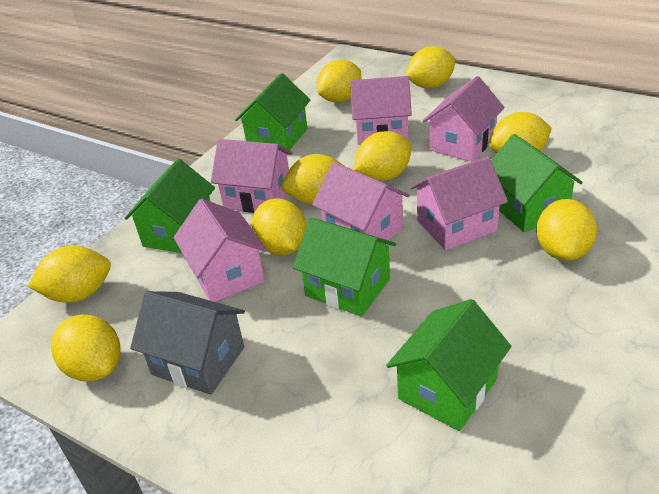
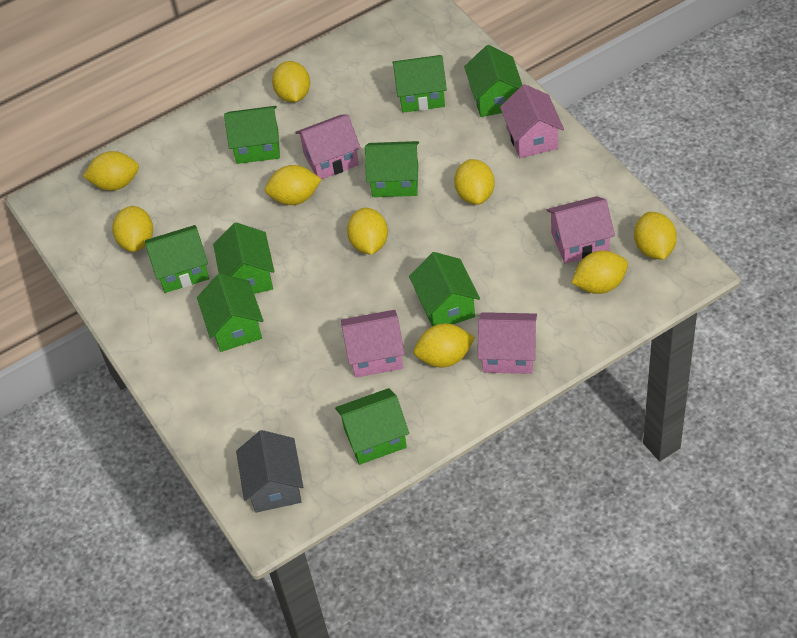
green house: 5 -> 9
pink house: 6 -> 5

